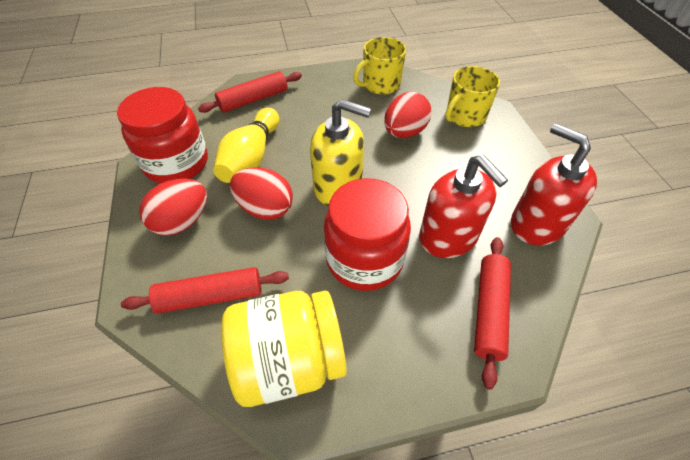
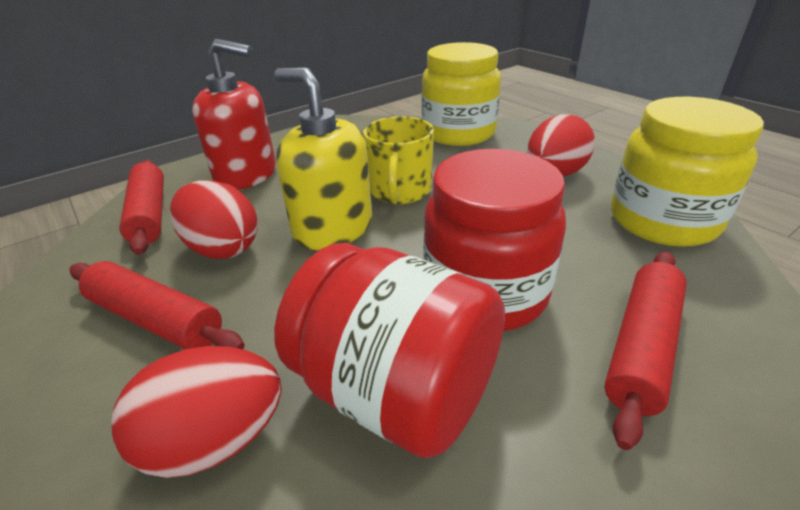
red soap dispenser: 2 -> 1
yellow bowling pin: 1 -> 0
yellow jar: 1 -> 2
yellow mug: 2 -> 1

